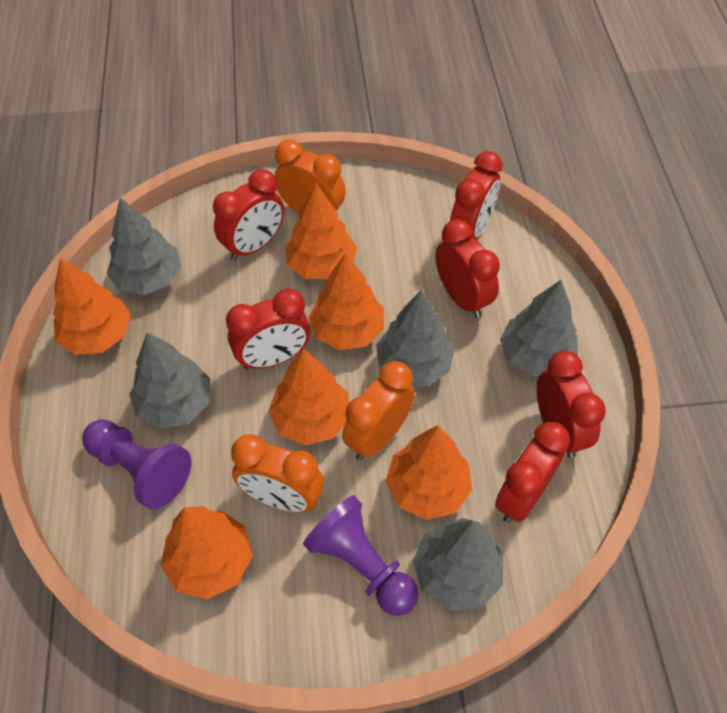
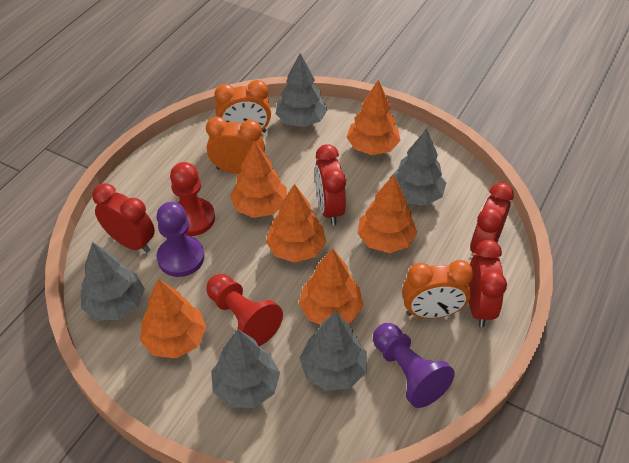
red clock: 6 -> 4
red pawn: 0 -> 2

